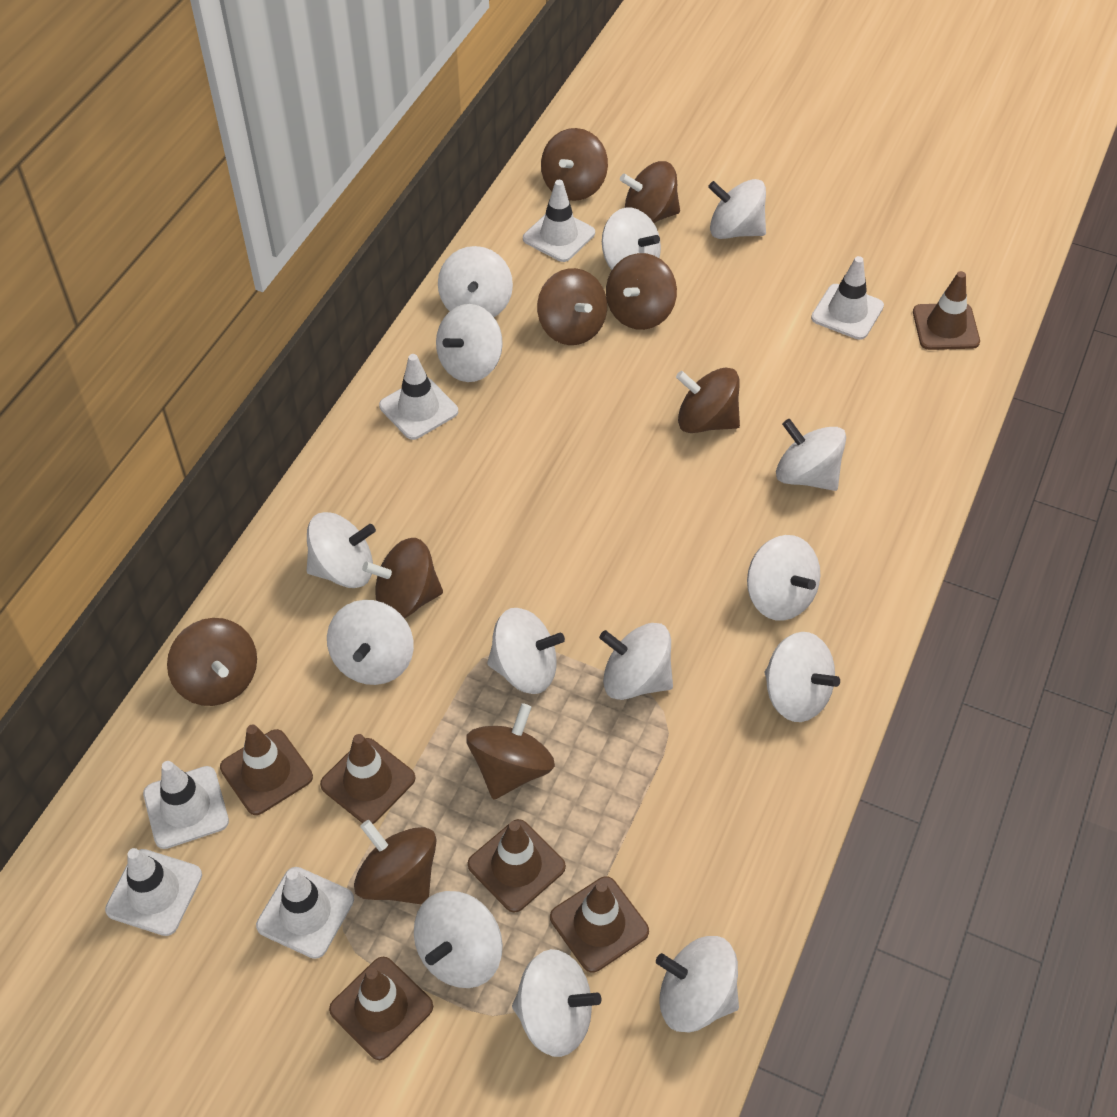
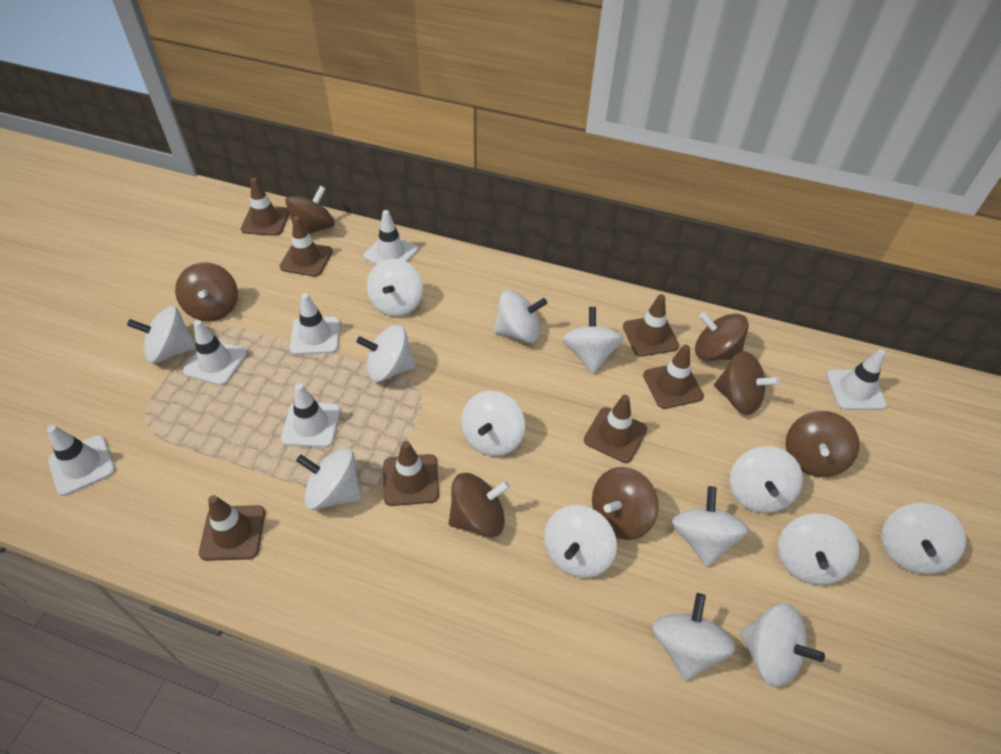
brown spinning top: 9 -> 7
brown traffic cone: 6 -> 7

